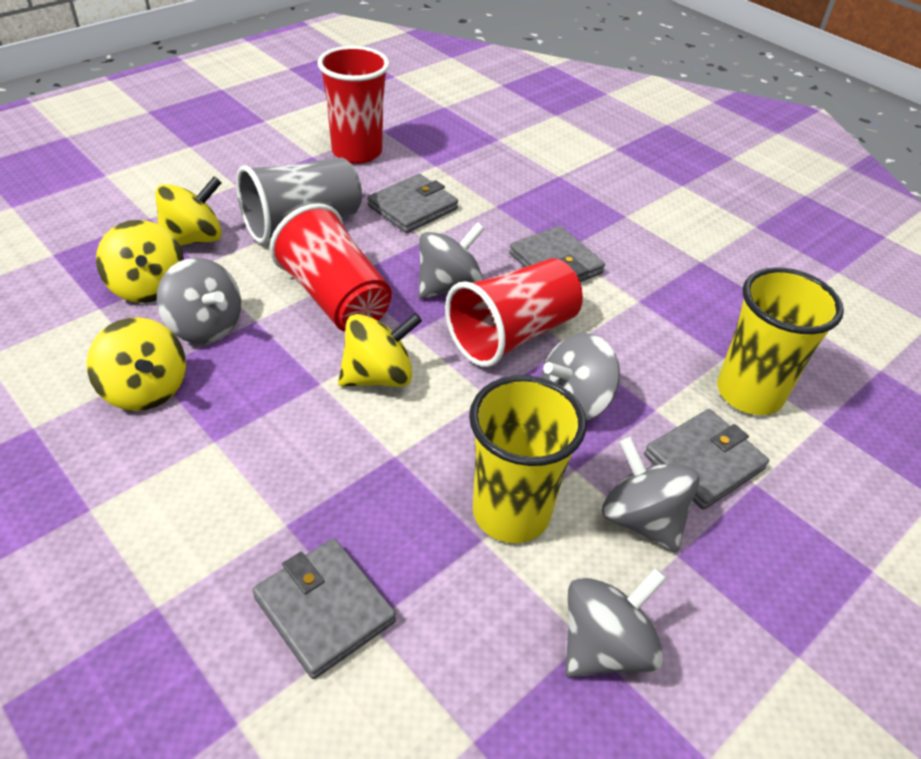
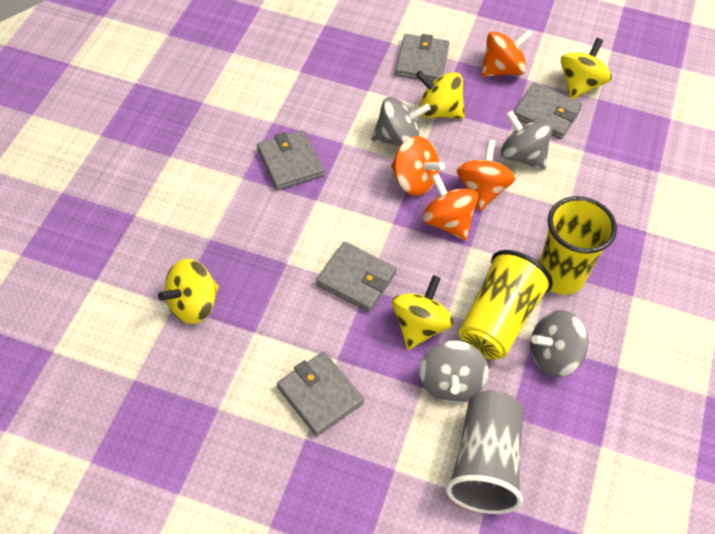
grey spinning top: 5 -> 4
grey wallet: 4 -> 5
orange spinning top: 0 -> 4
red cup: 3 -> 0

